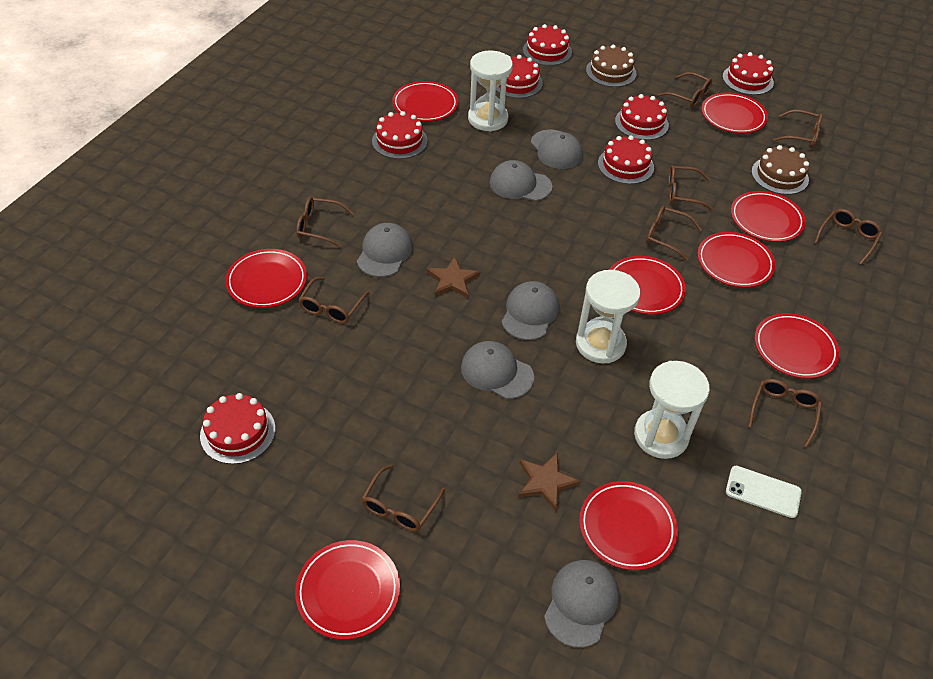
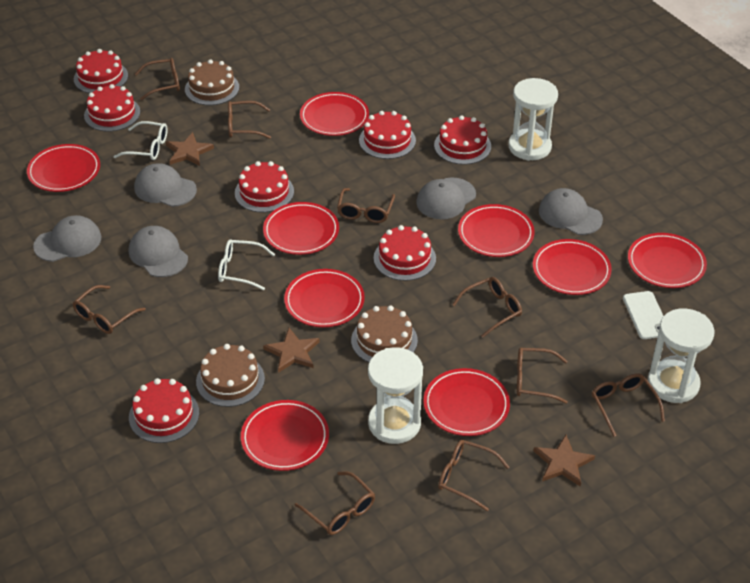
brown cake: 2 -> 3
brown star: 2 -> 3
grey cap: 6 -> 5
white glasses: 0 -> 2

